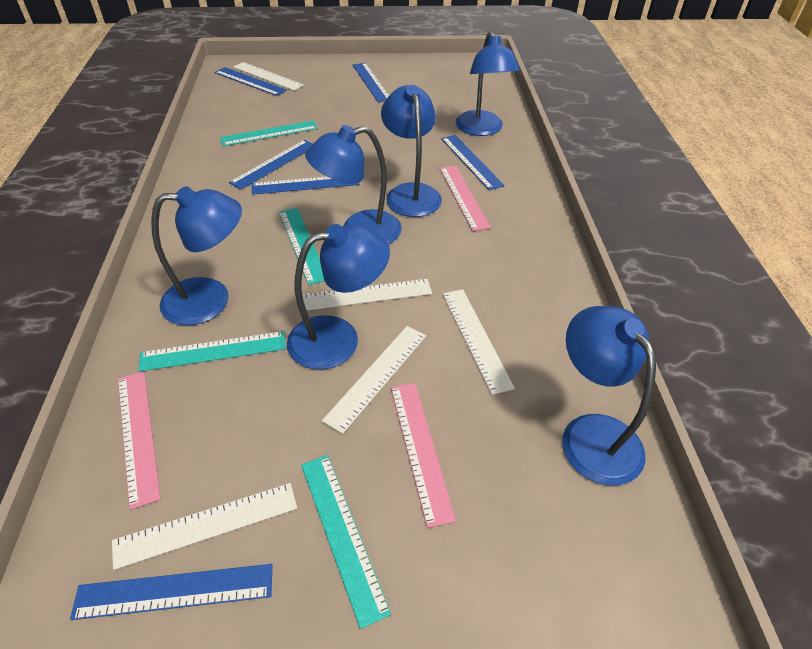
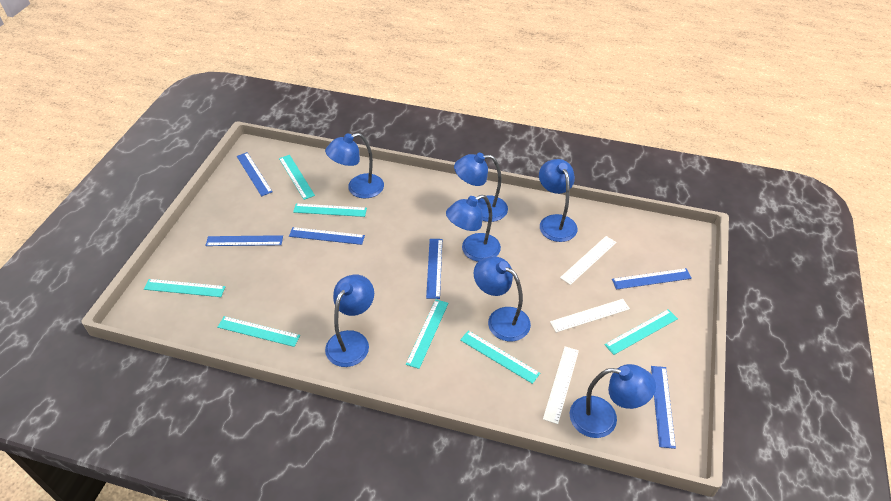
blue lamp: 6 -> 7
pink ruler: 3 -> 0
turquoise ruler: 4 -> 7
white ruler: 5 -> 3

